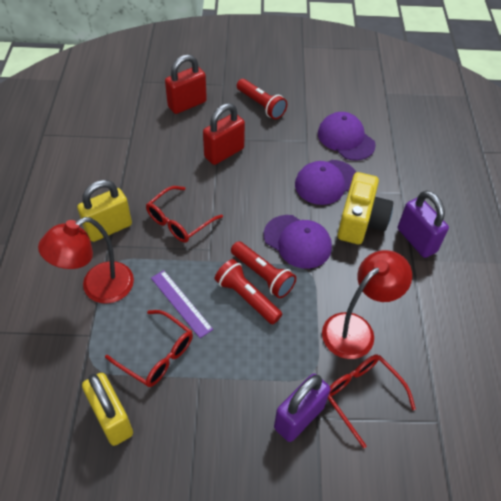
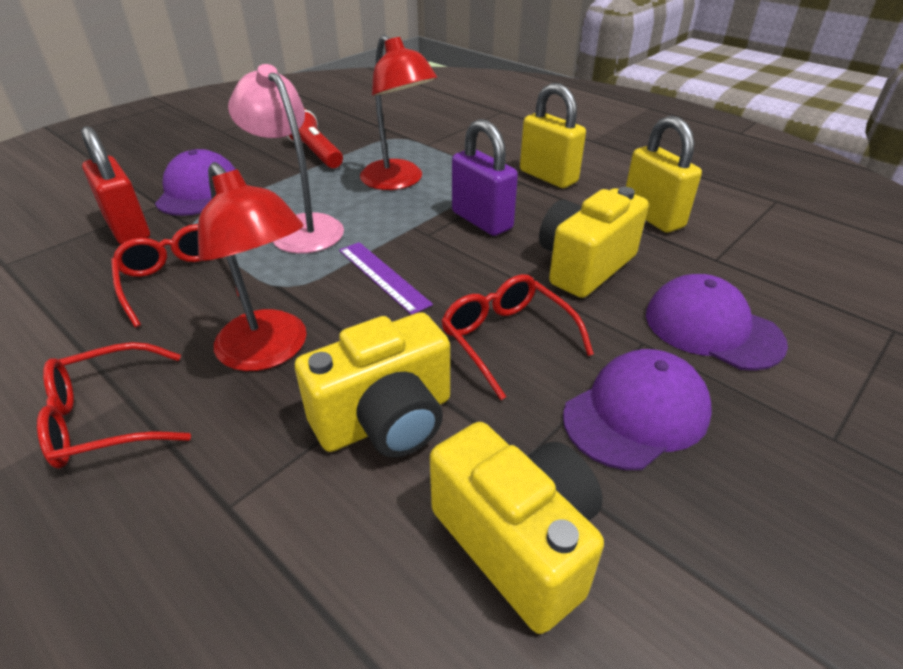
pink lamp: 0 -> 1
purple padlock: 2 -> 1
red flashlight: 3 -> 1
red padlock: 2 -> 1
yellow camera: 1 -> 3

